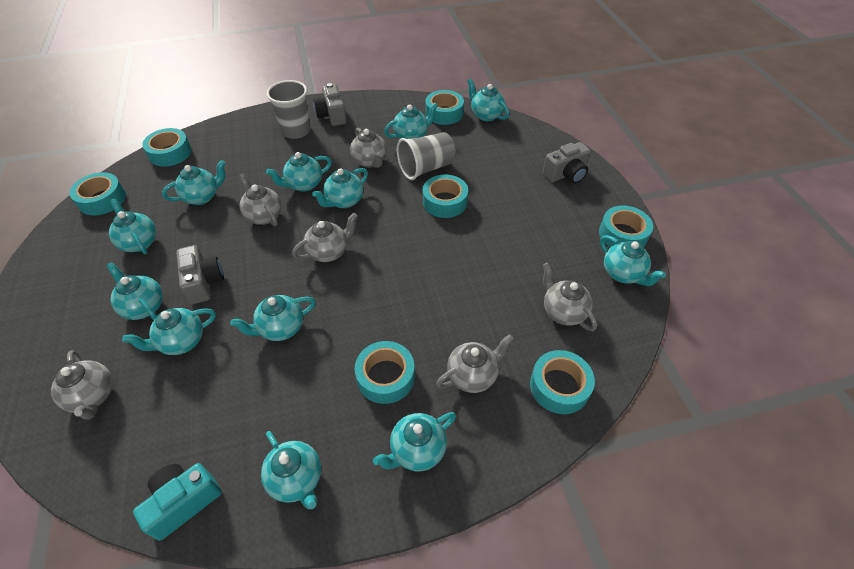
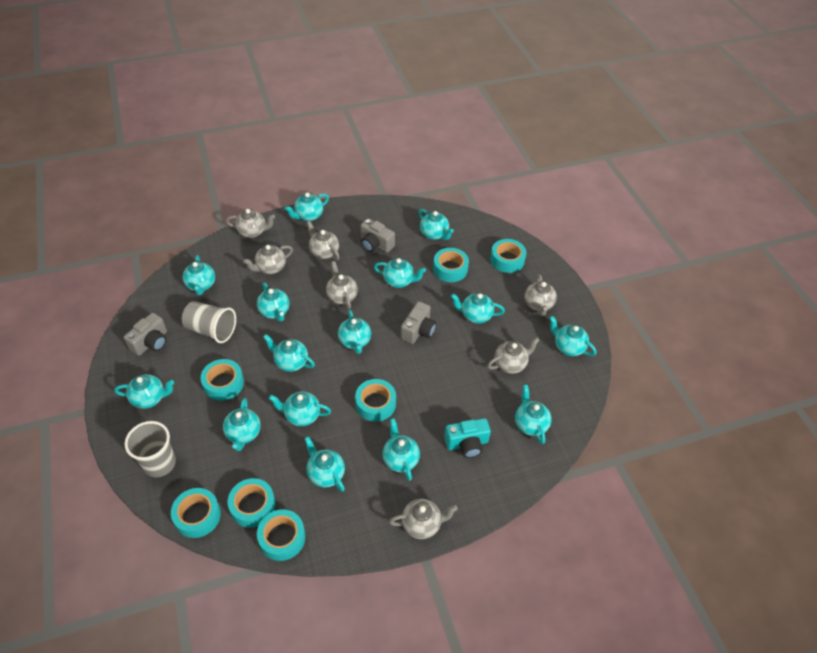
grey teapot: 6 -> 7
turquoise teapot: 12 -> 15

